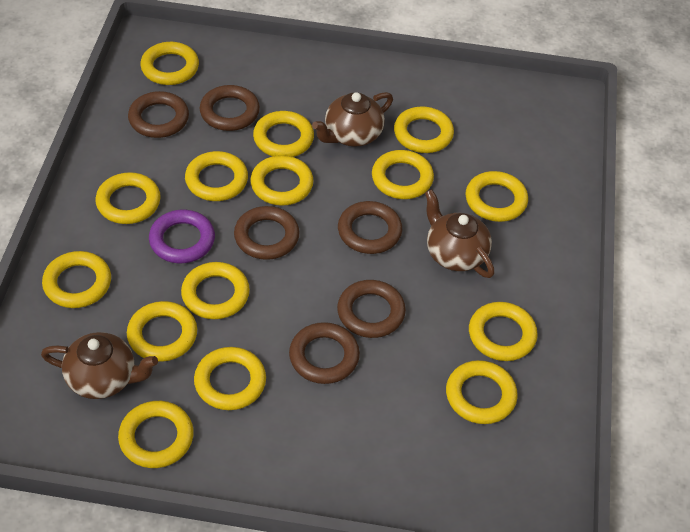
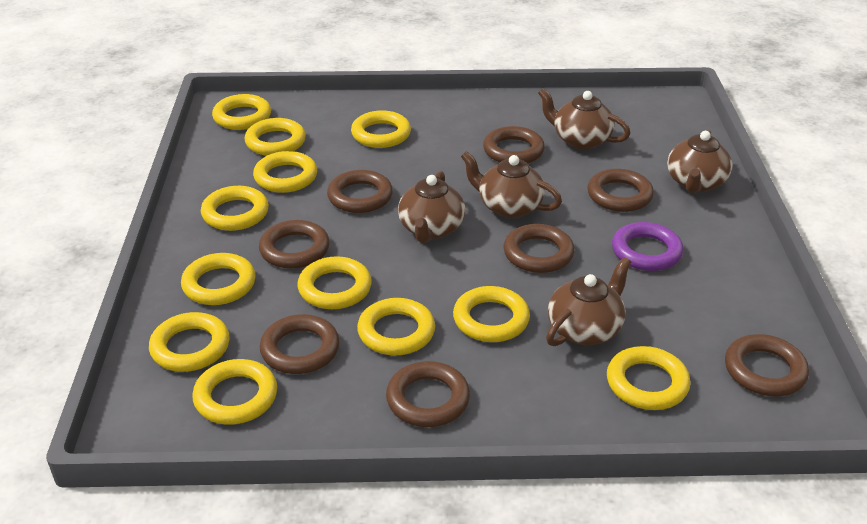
brown ring: 6 -> 8
brown teapot: 3 -> 5
yellow ring: 15 -> 12

